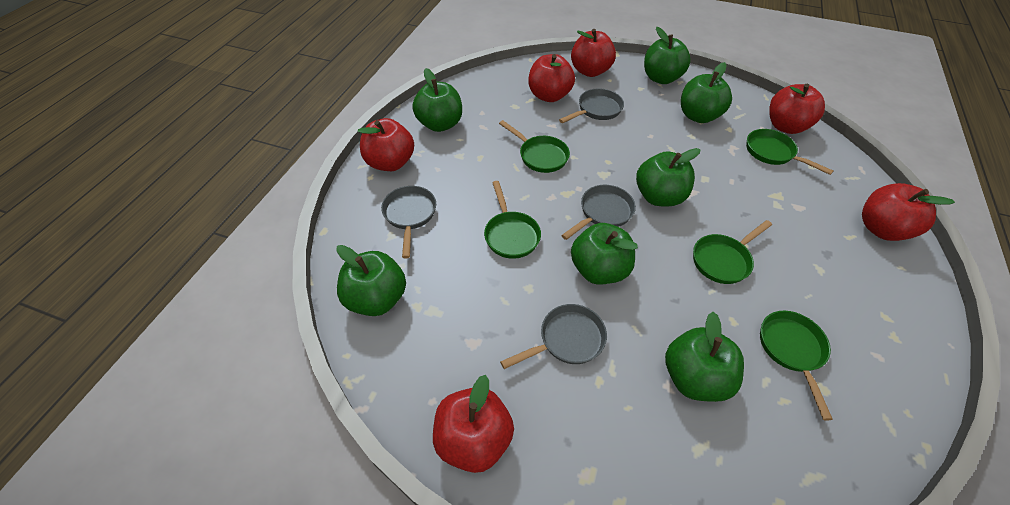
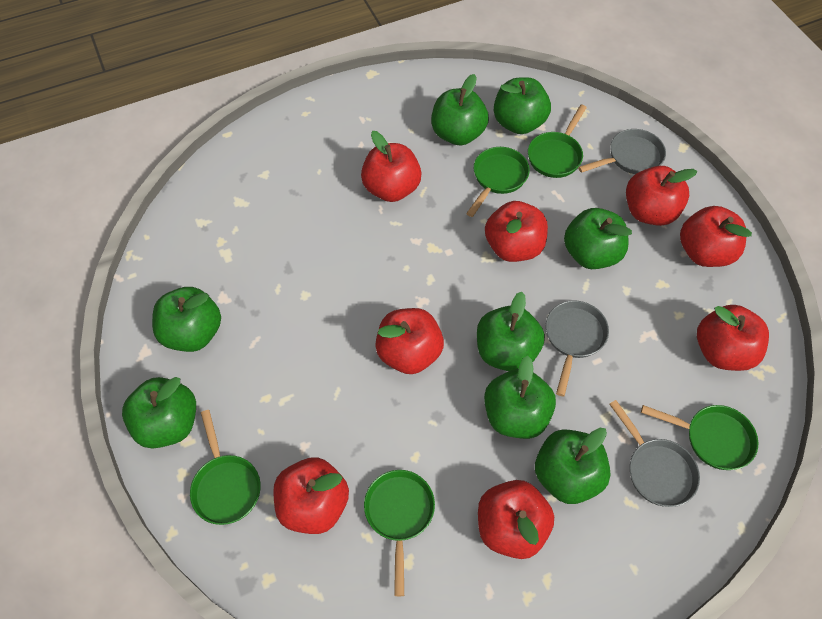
green apple: 7 -> 8
grey pan: 4 -> 3
red apple: 6 -> 8

